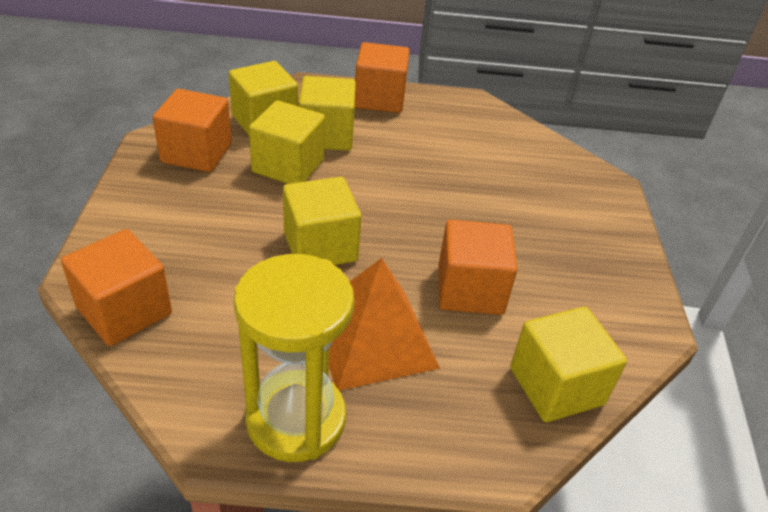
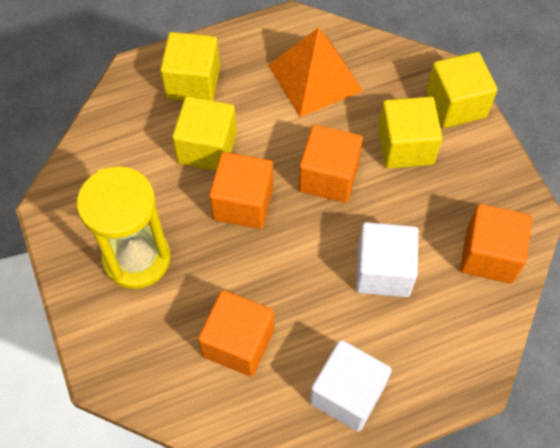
white cube: 0 -> 2
yellow cube: 5 -> 4

